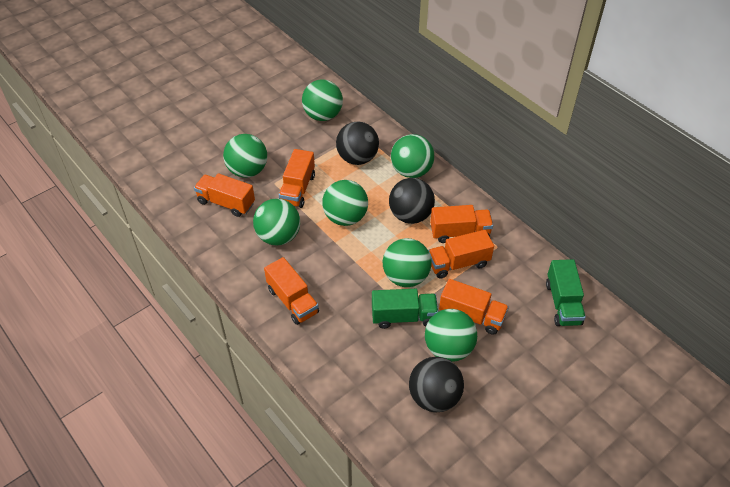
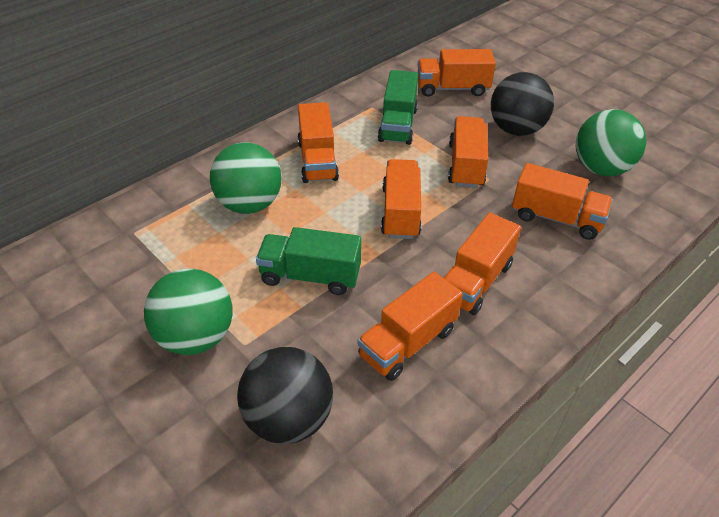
black ball: 3 -> 2
green ball: 7 -> 3
orange truck: 6 -> 7

